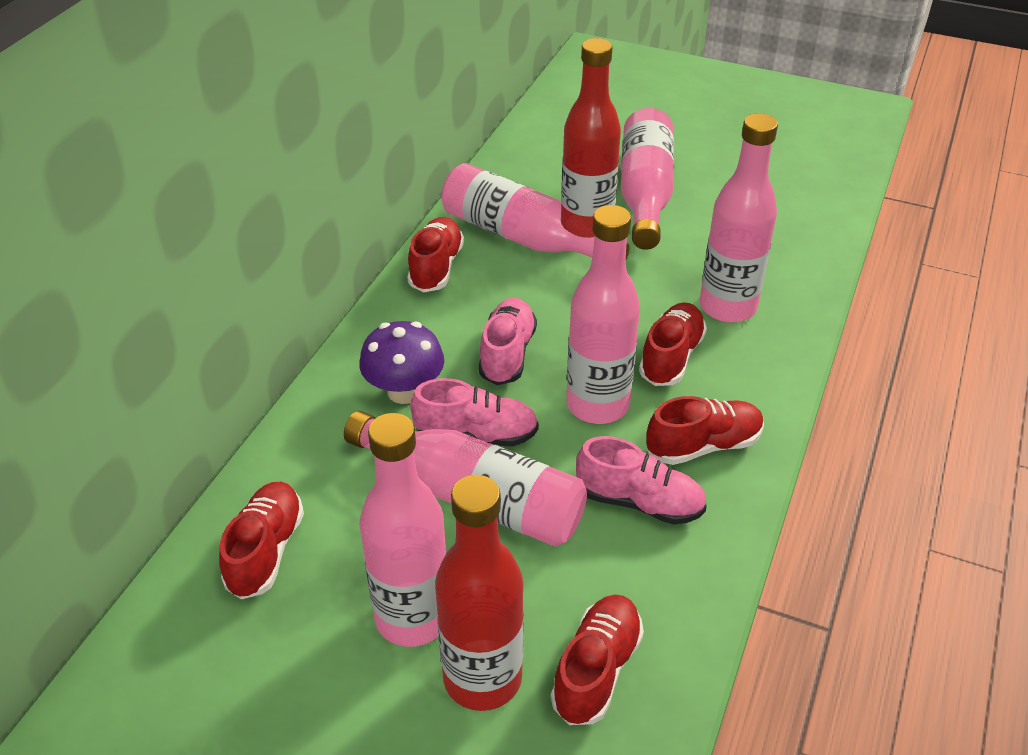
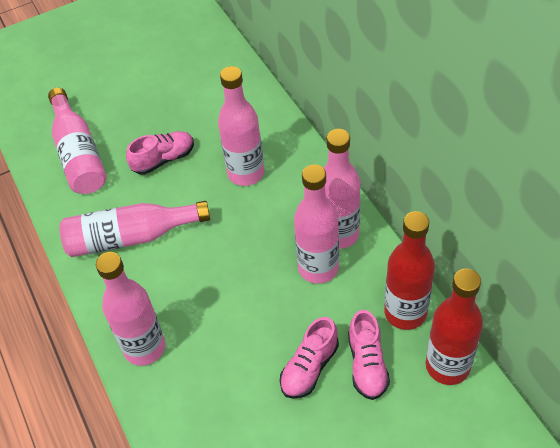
purple mushroom: 1 -> 0
red shoe: 5 -> 0

